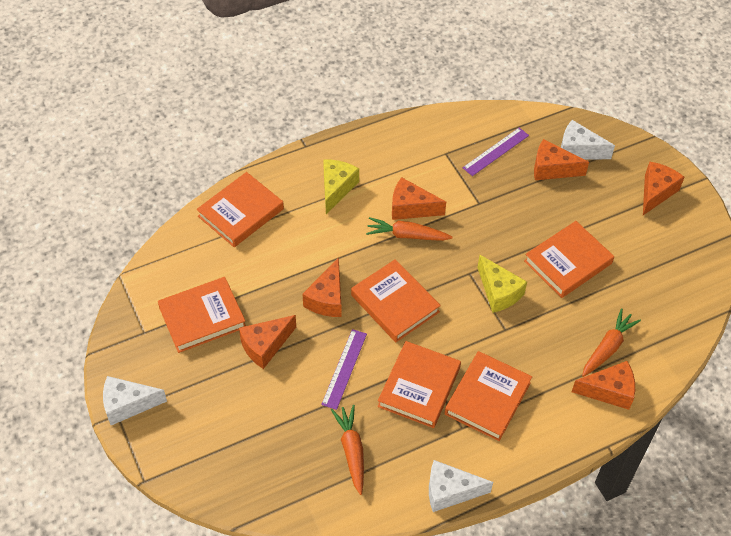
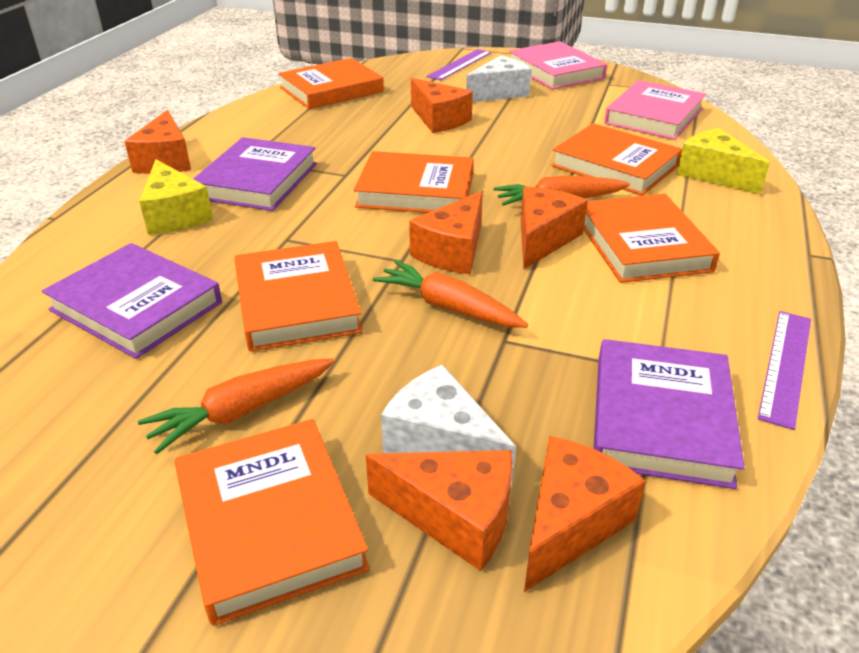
pink book: 0 -> 2
purple book: 0 -> 3
white cheese: 3 -> 2

